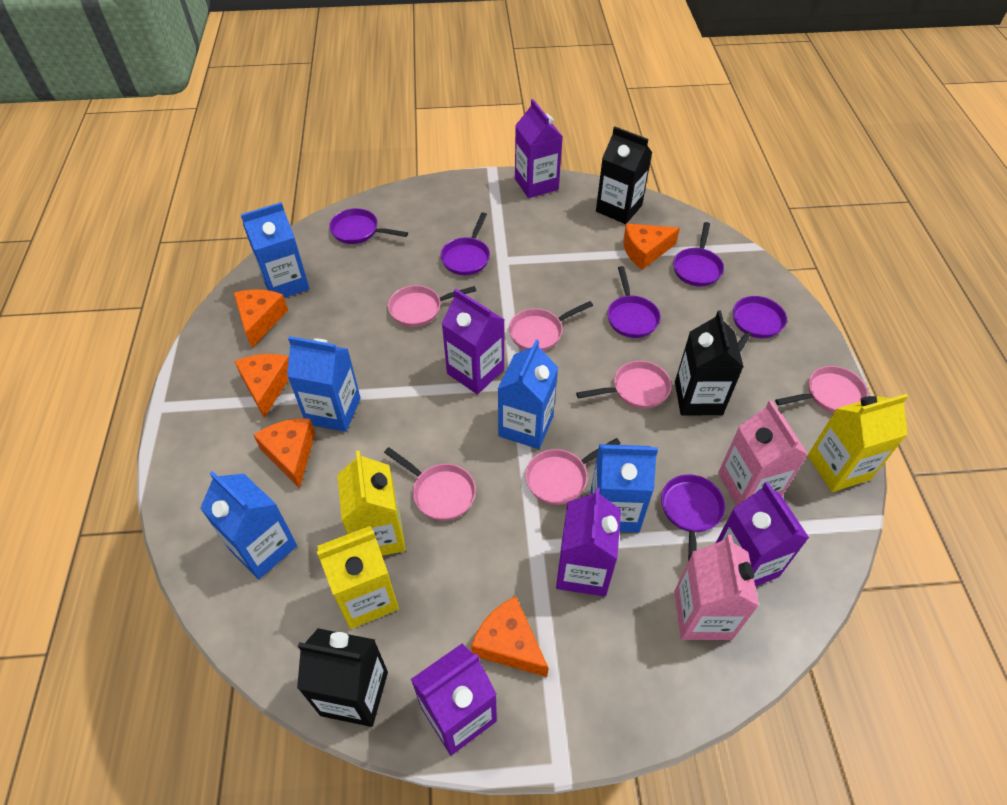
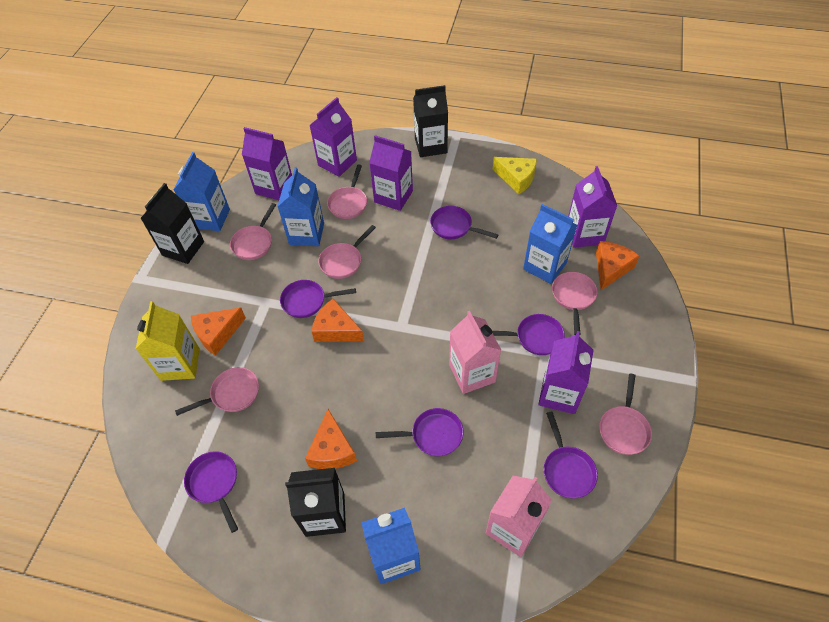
blue carton: 5 -> 4
orange cheese: 5 -> 4
yellow carton: 3 -> 1
yellow cheese: 0 -> 1

